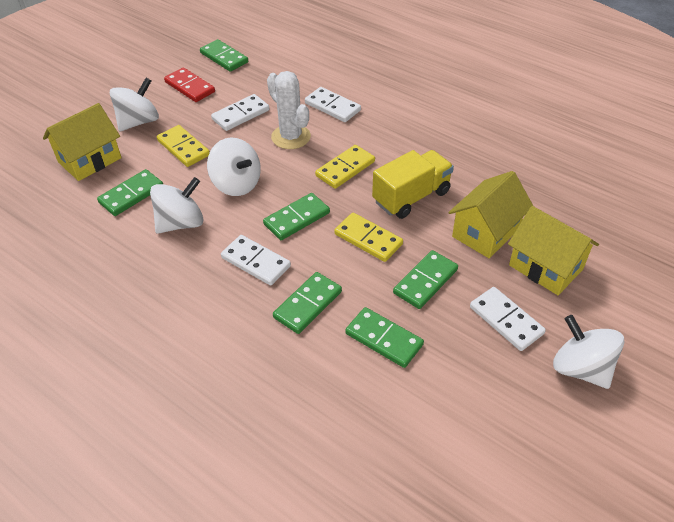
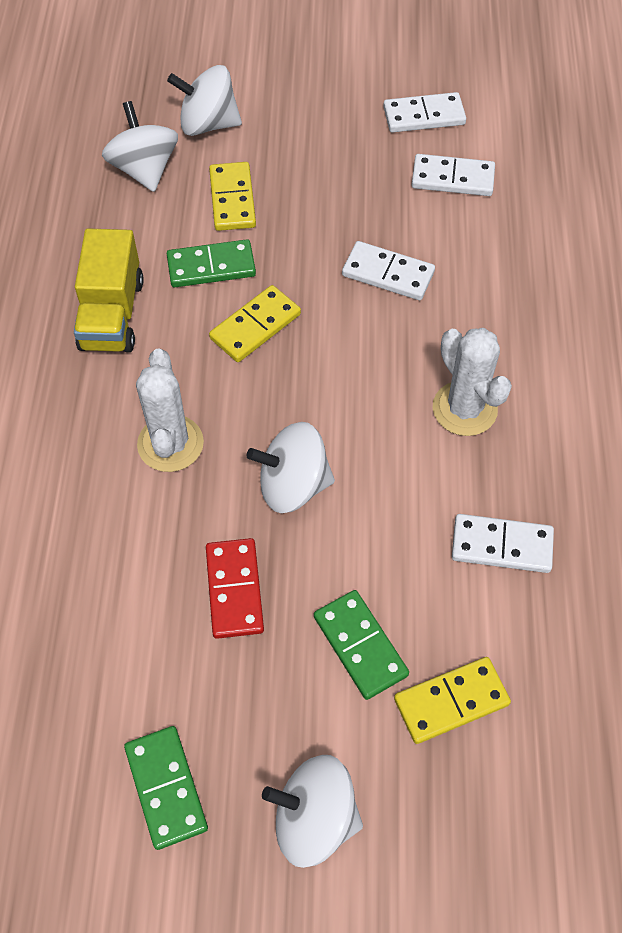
green domino: 6 -> 3
white cactus: 1 -> 2
yellow house: 3 -> 0

